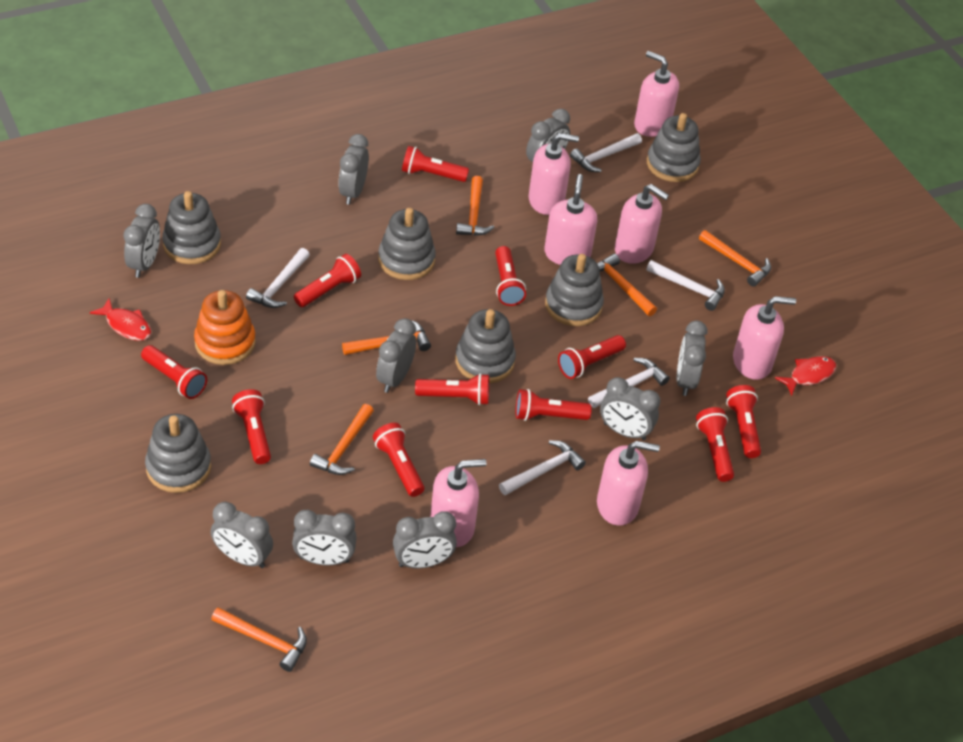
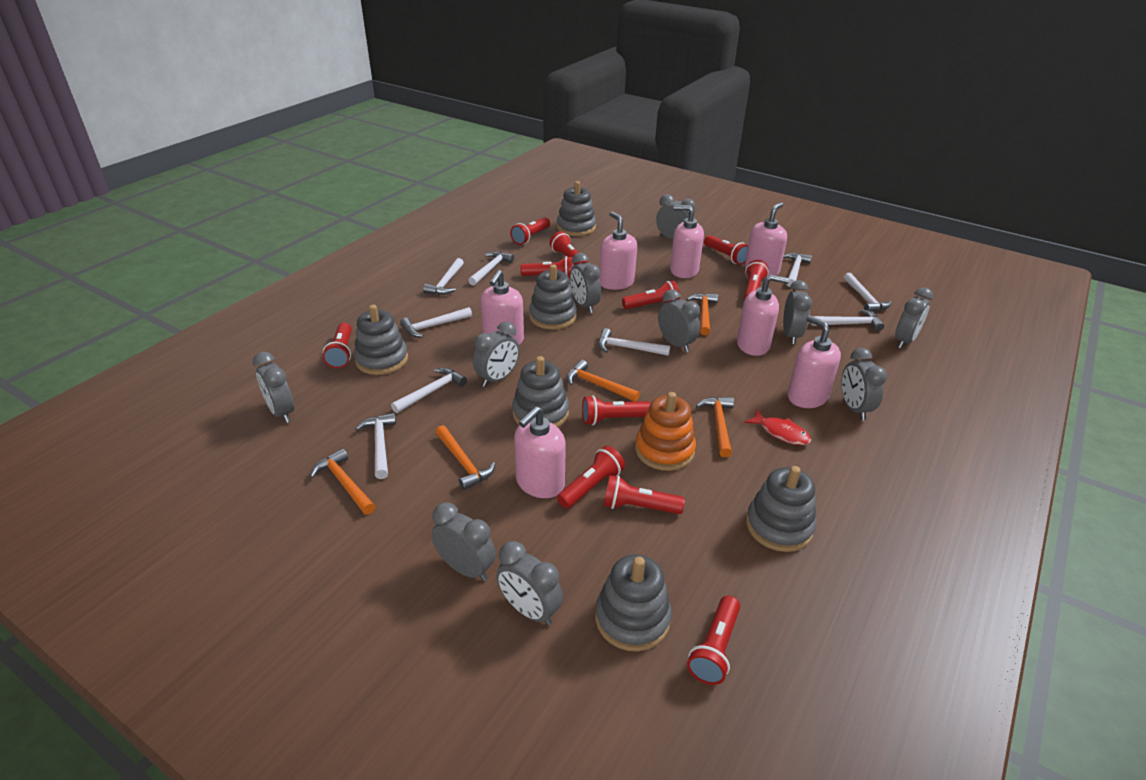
grey clock: 9 -> 10
orange hammer: 6 -> 5
red fish: 2 -> 1
white hammer: 5 -> 9

